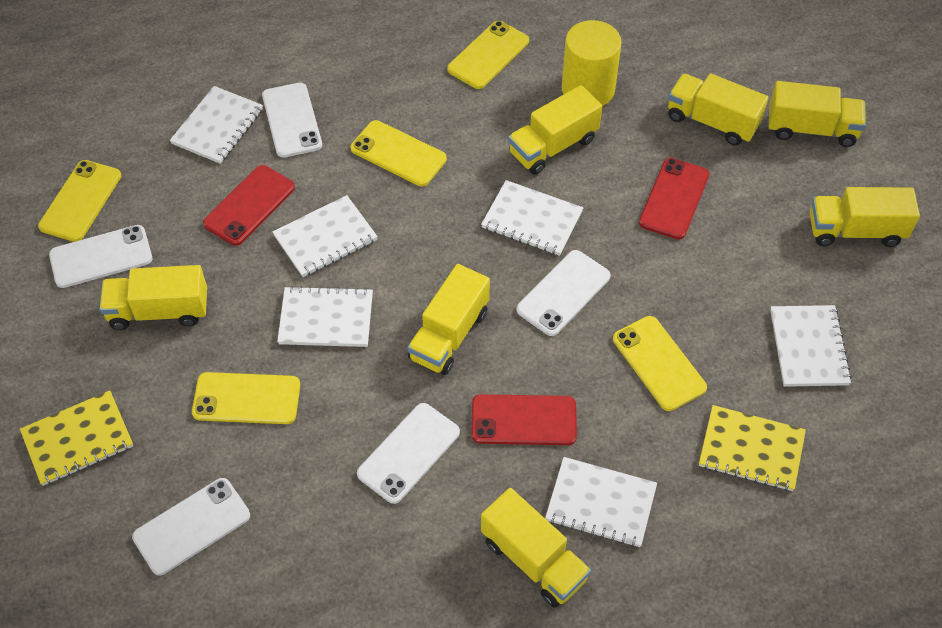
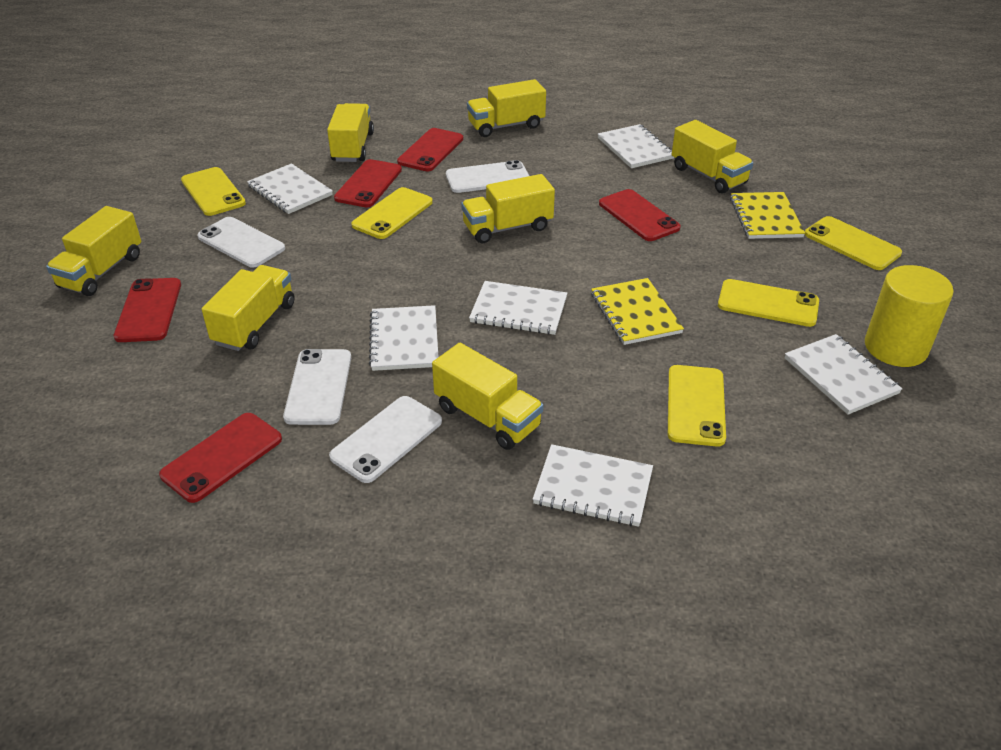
red phone: 3 -> 5
white phone: 5 -> 4

